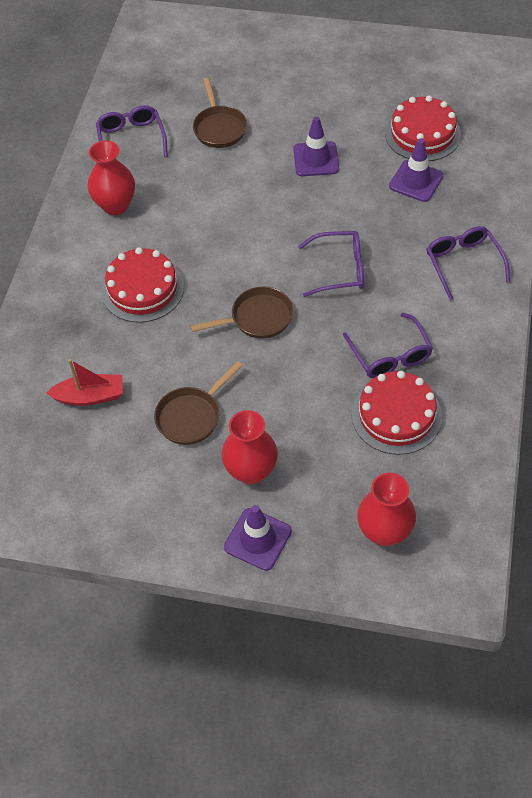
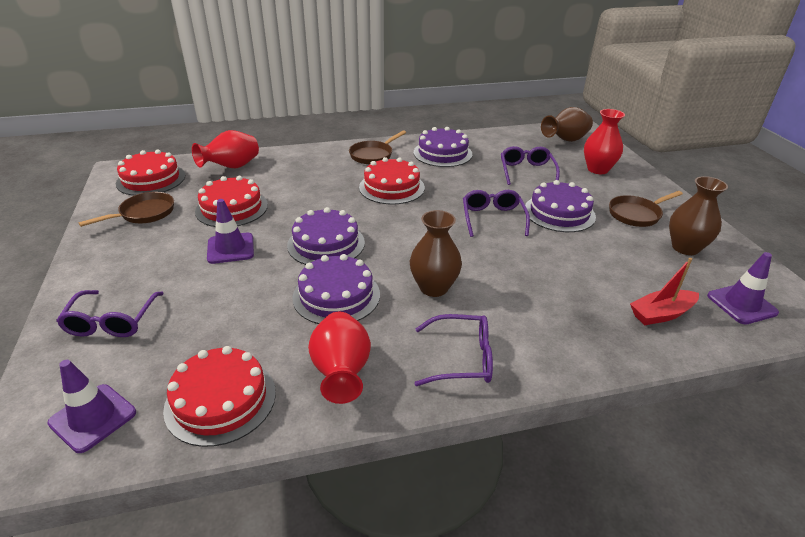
brown vase: 0 -> 3
purple cake: 0 -> 4
red cake: 3 -> 4

